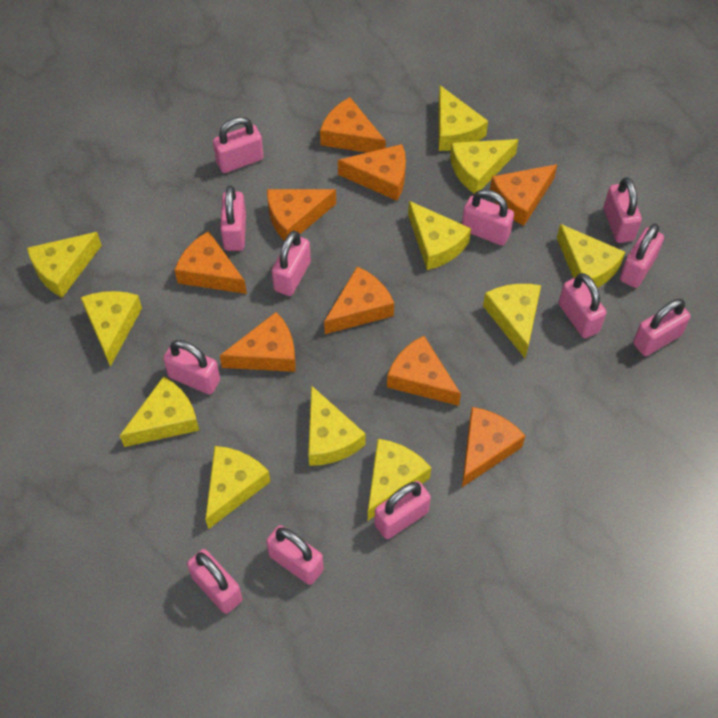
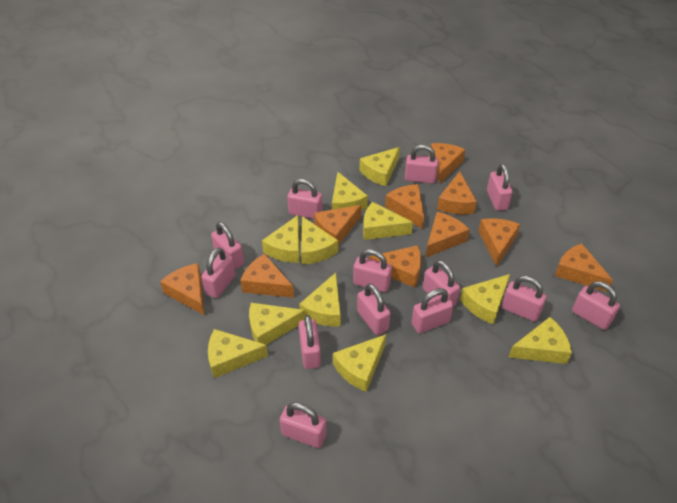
orange cheese: 9 -> 10
pink padlock: 12 -> 13

